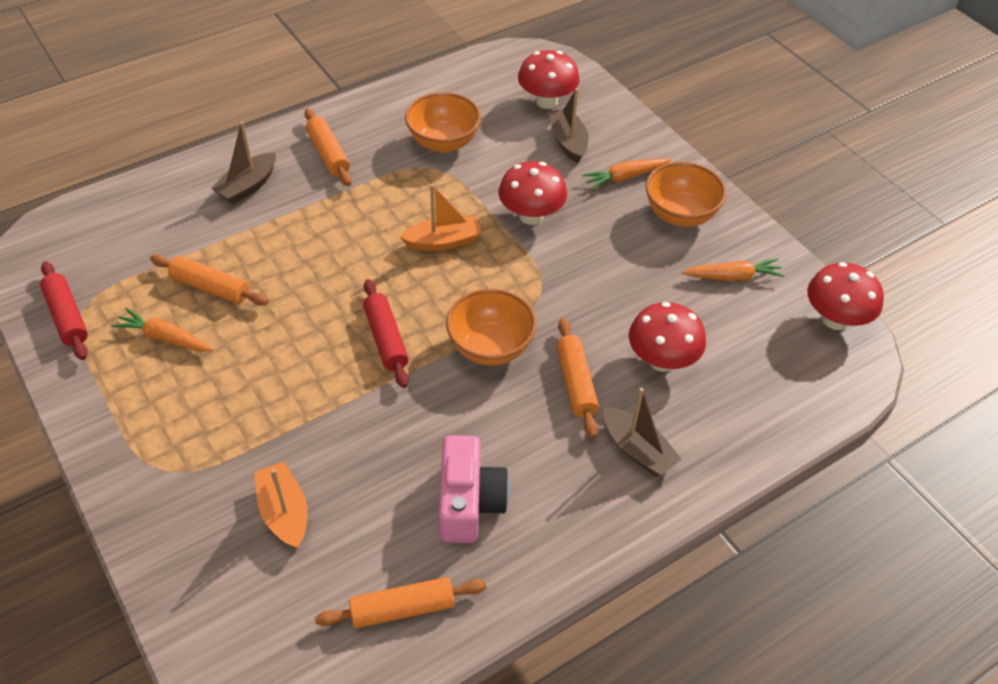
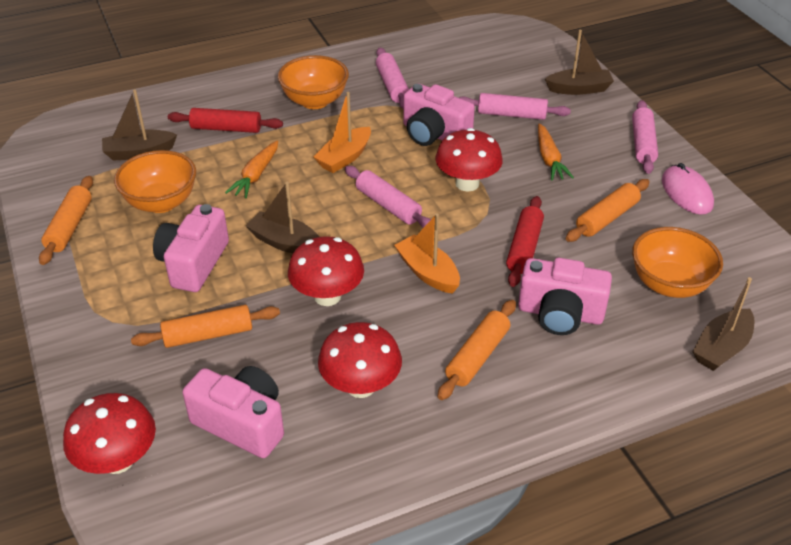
brown boat: 3 -> 4
orange carrot: 3 -> 2
pink camera: 1 -> 4
pink mouse: 0 -> 1
pink rolling pin: 0 -> 4

